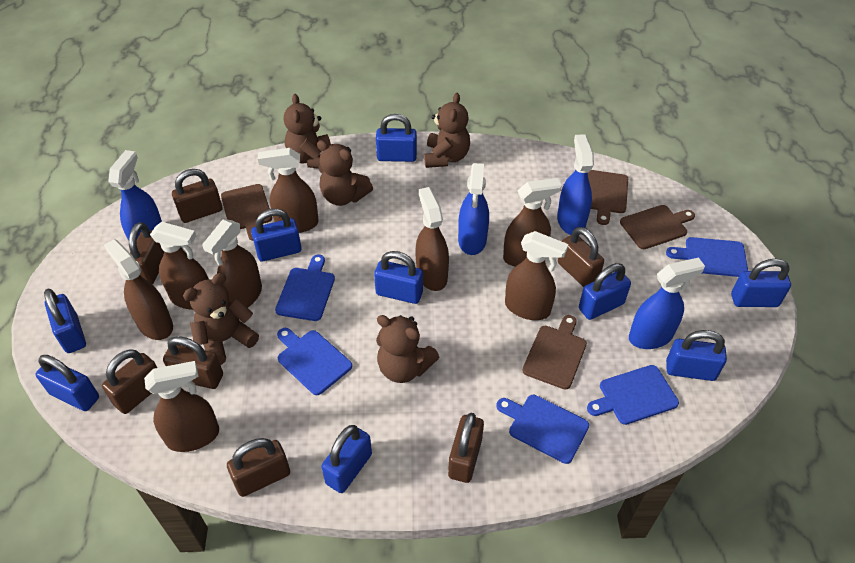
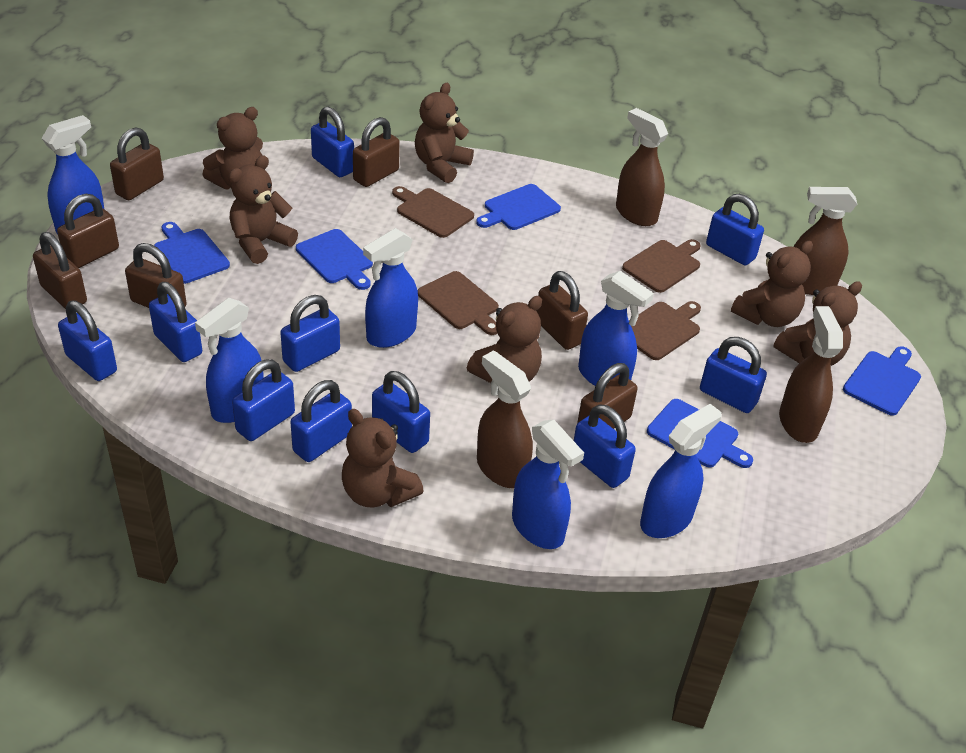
blue padlock: 9 -> 10
blue spray bottle: 4 -> 6
brown spray bottle: 8 -> 4
brown teddy bear: 5 -> 7

